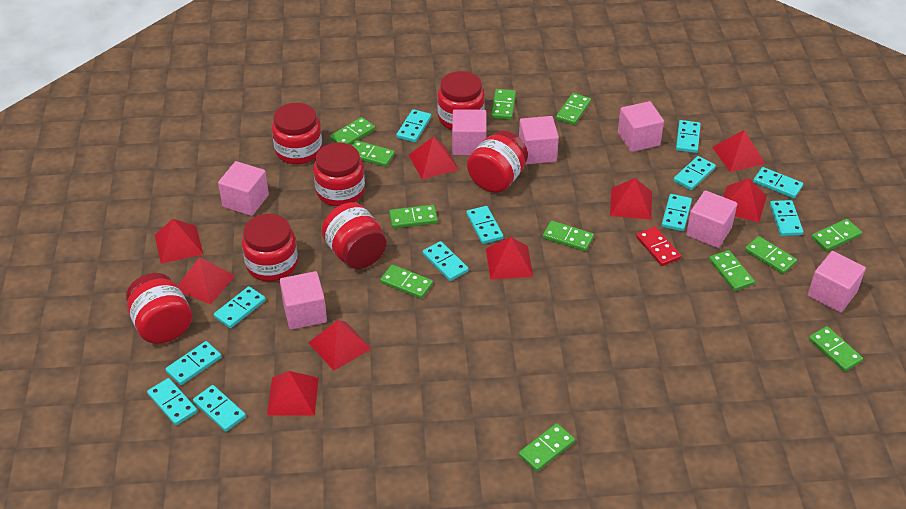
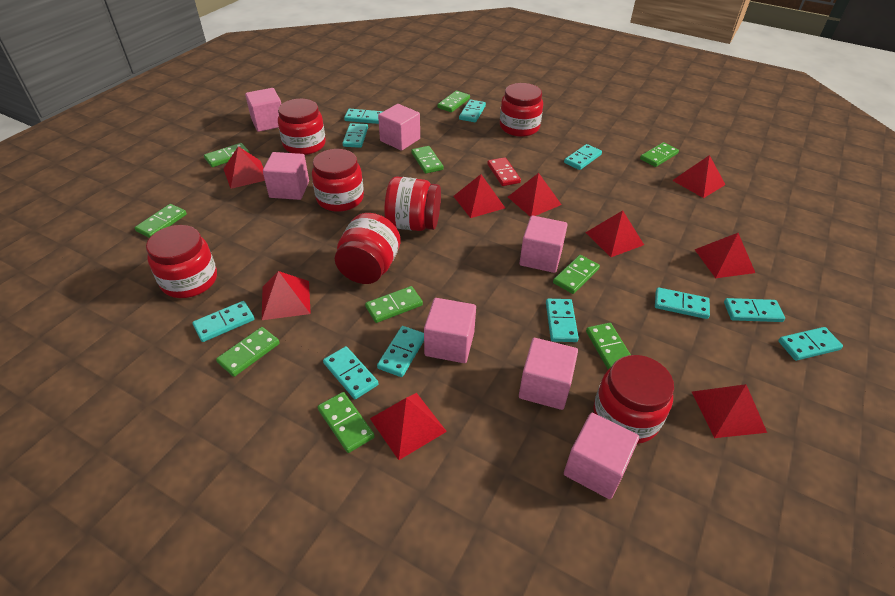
green domino: 12 -> 10
turquoise domino: 12 -> 11

